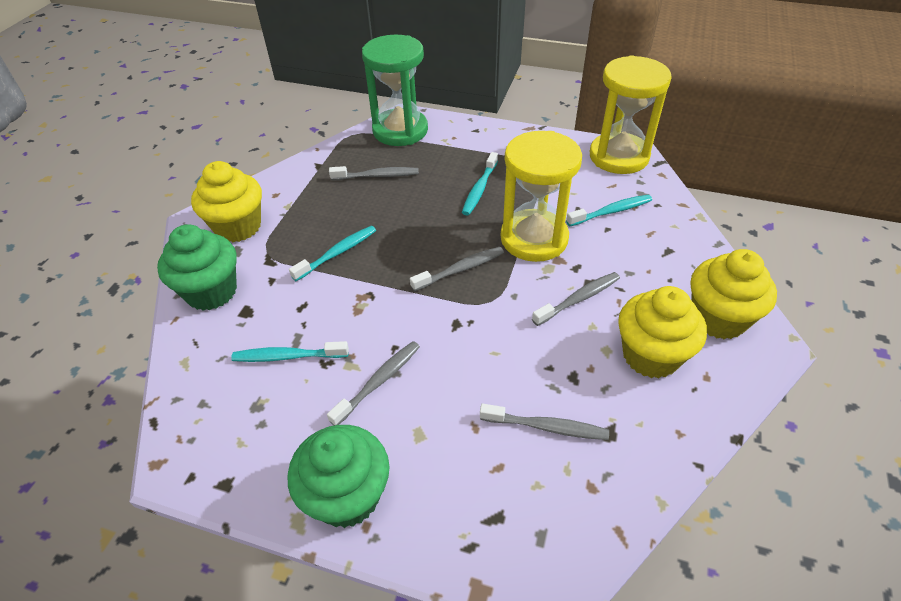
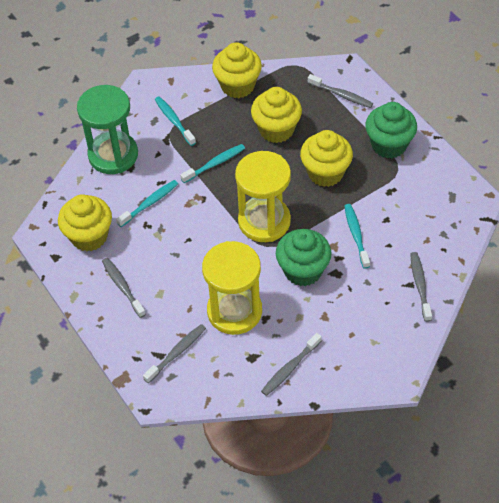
yellow cupcake: 3 -> 4

